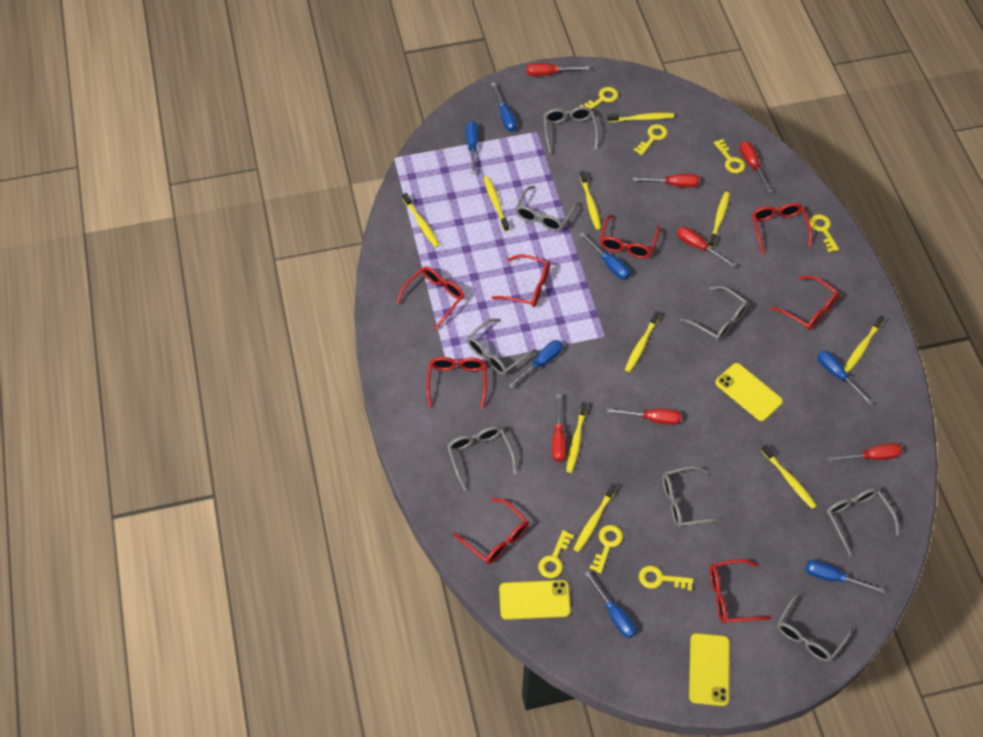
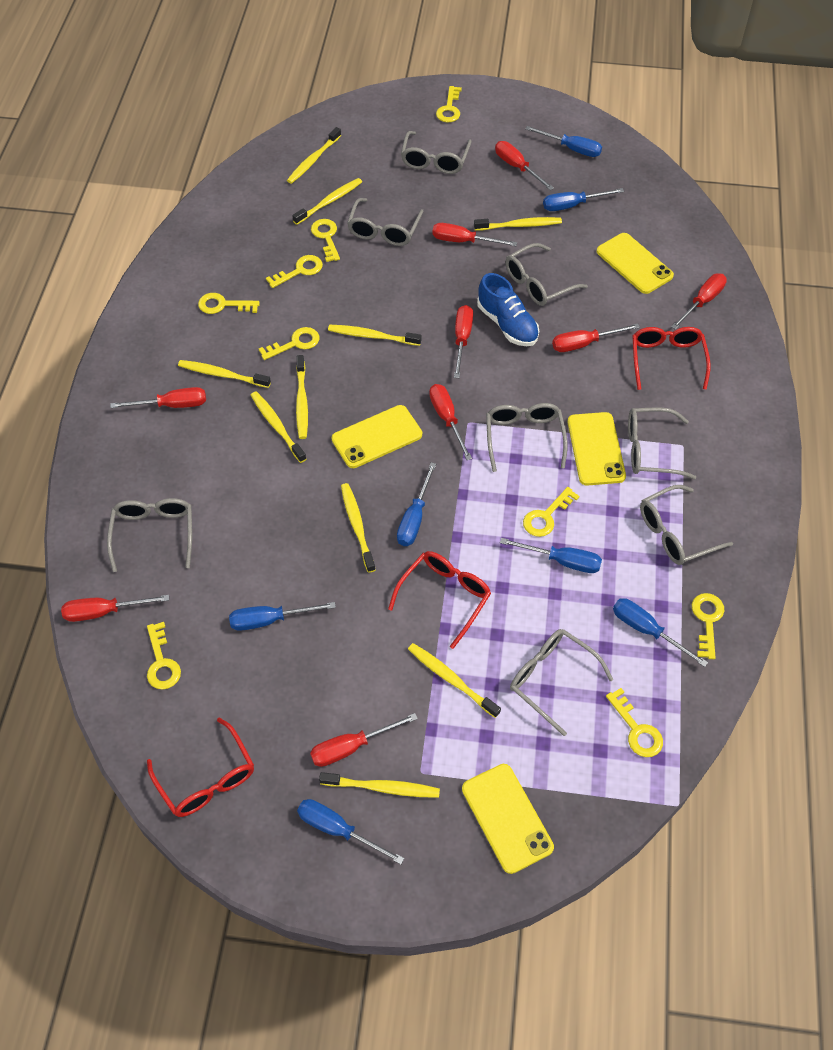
blue shoe: 0 -> 1
red glasses: 8 -> 3
red screwdriver: 7 -> 9
yellow key: 7 -> 9
yellow phone: 3 -> 4

